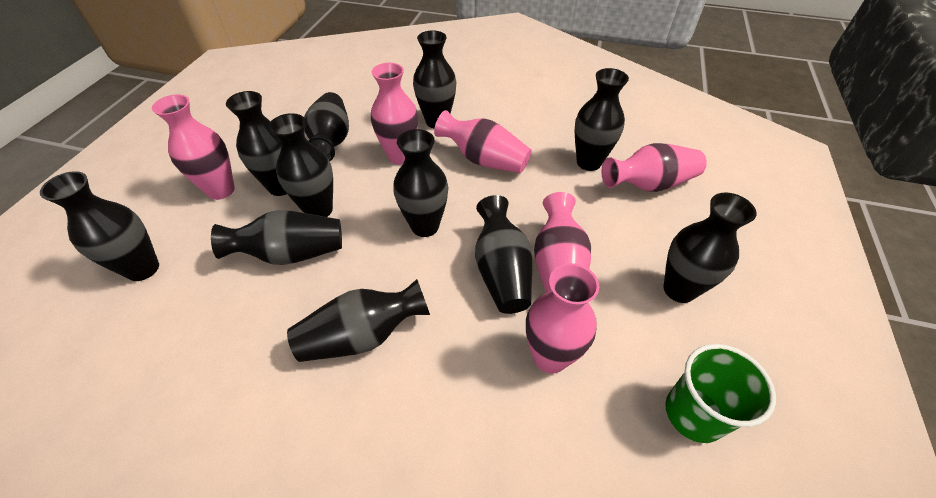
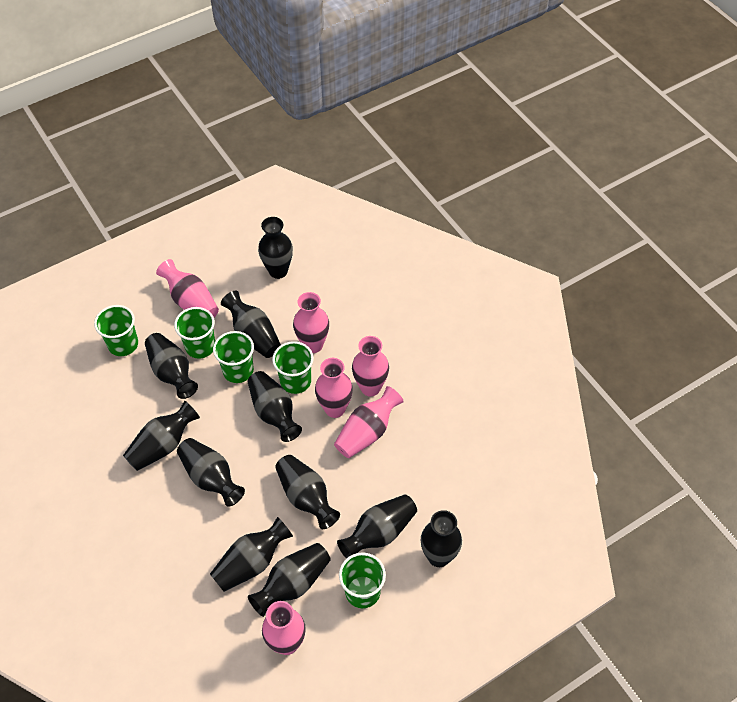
green cup: 1 -> 5

